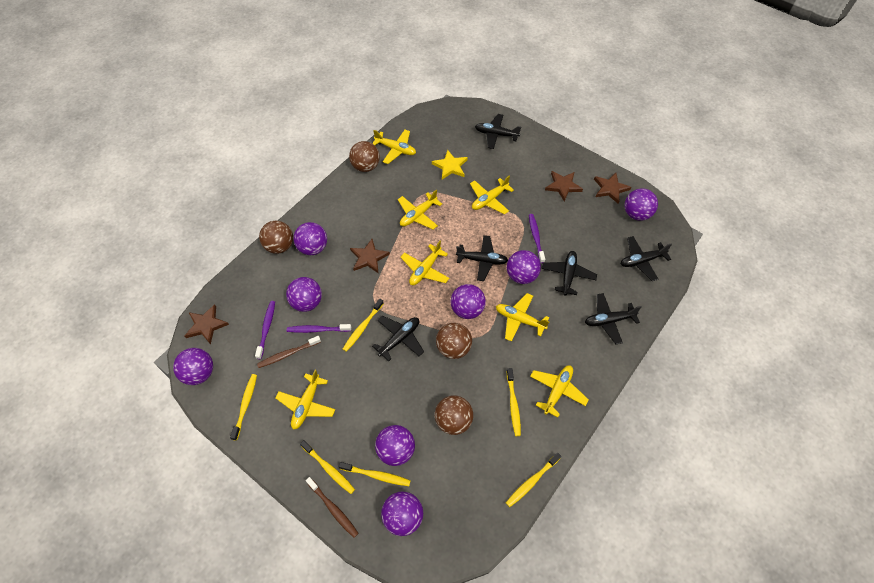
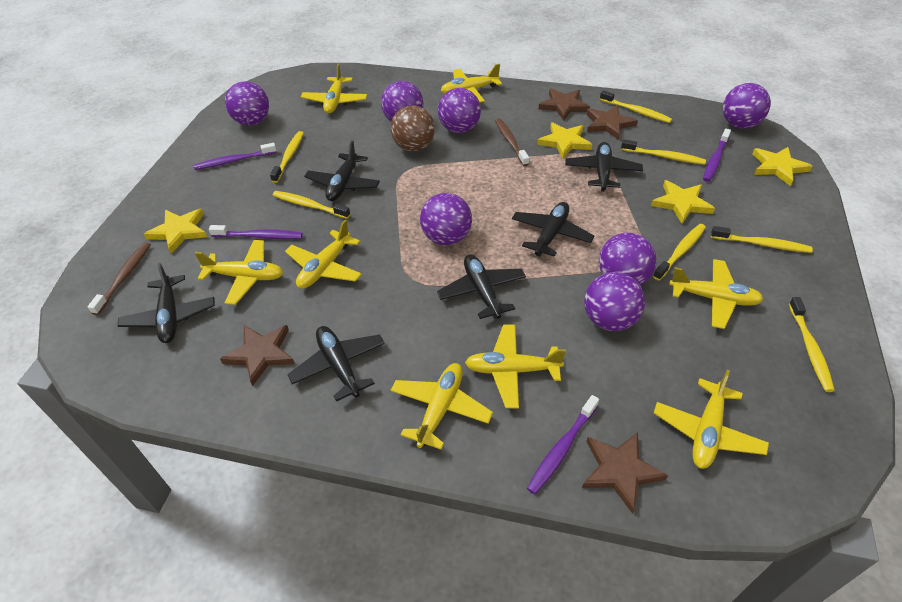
brown ball: 4 -> 1
purple ball: 8 -> 7
purple toothbrush: 3 -> 4
yellow plane: 7 -> 8
yellow star: 1 -> 4
yellow toothbrush: 6 -> 7

